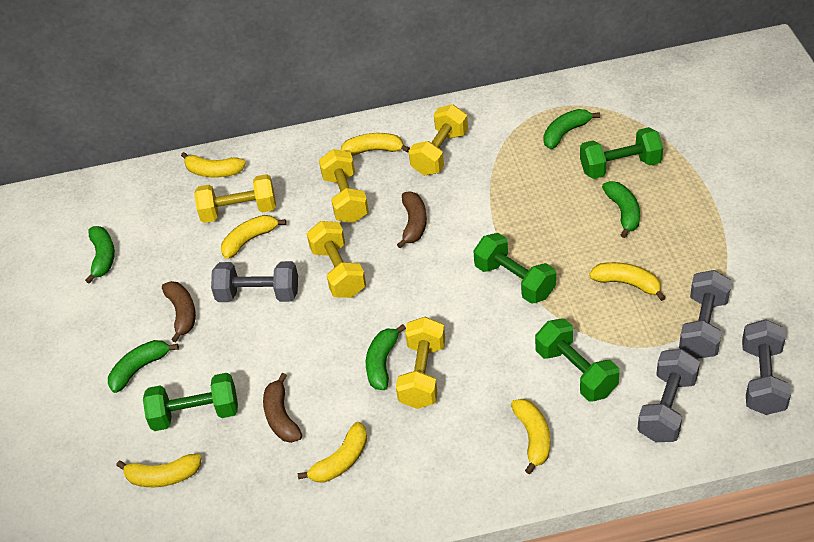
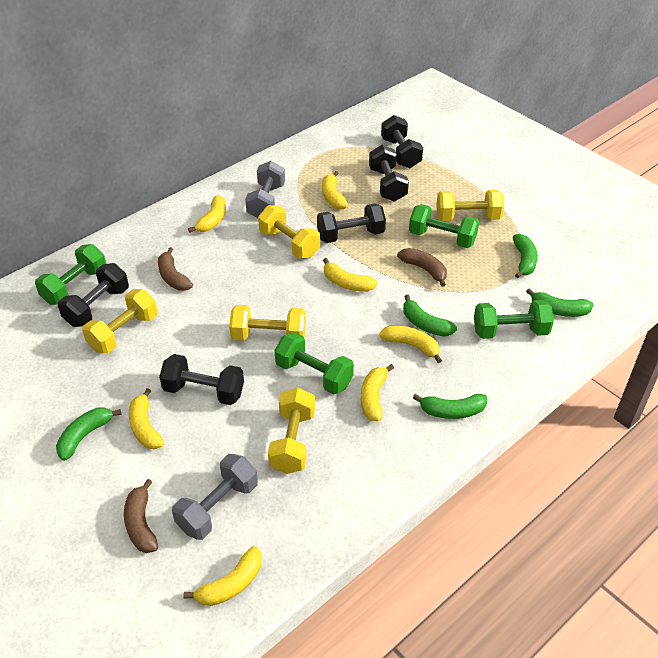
black dumbbell: 0 -> 5
grey dumbbell: 4 -> 2

